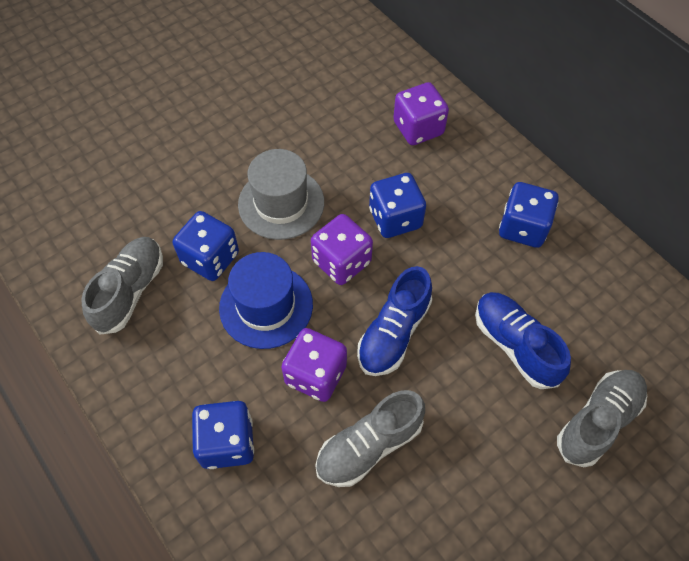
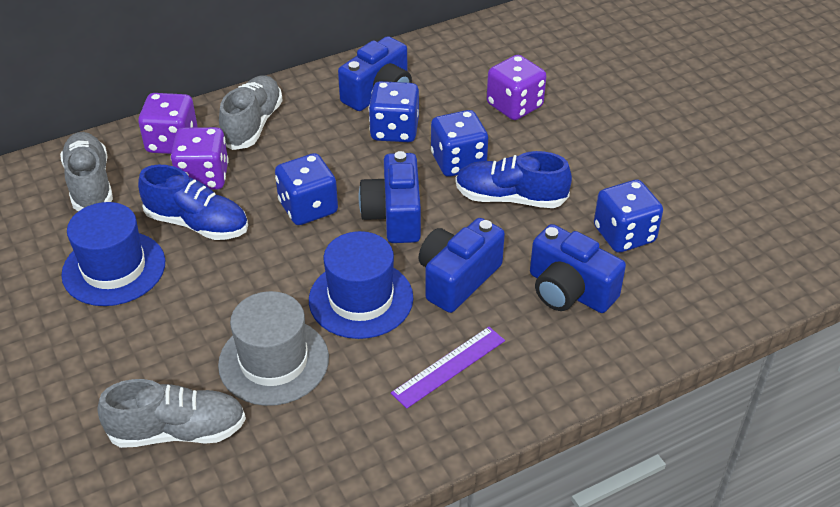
blue camera: 0 -> 4
blue hat: 1 -> 2
purple ruler: 0 -> 1

